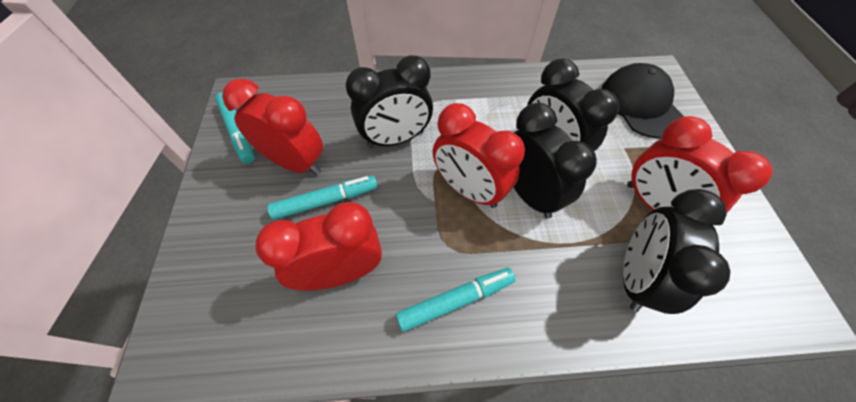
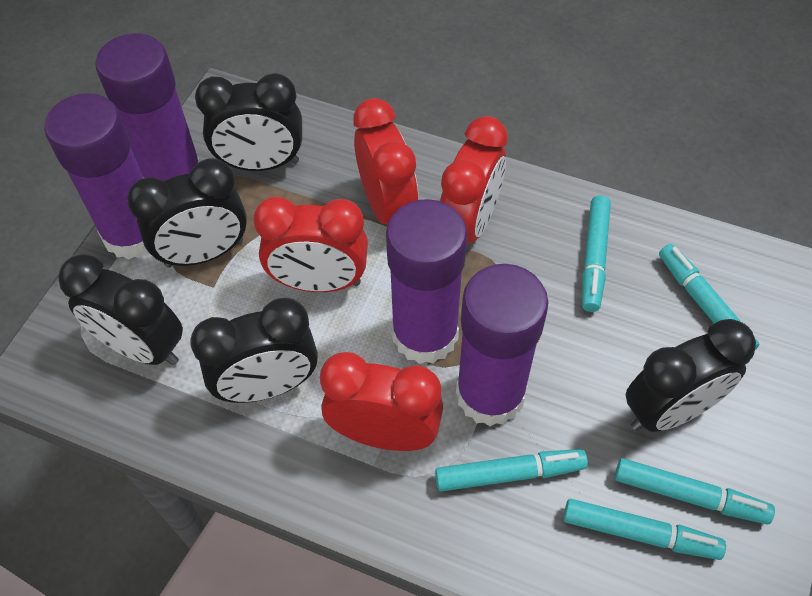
black cap: 1 -> 0
black clock: 4 -> 5
purple glue stick: 0 -> 4
turquoise marker: 3 -> 5

